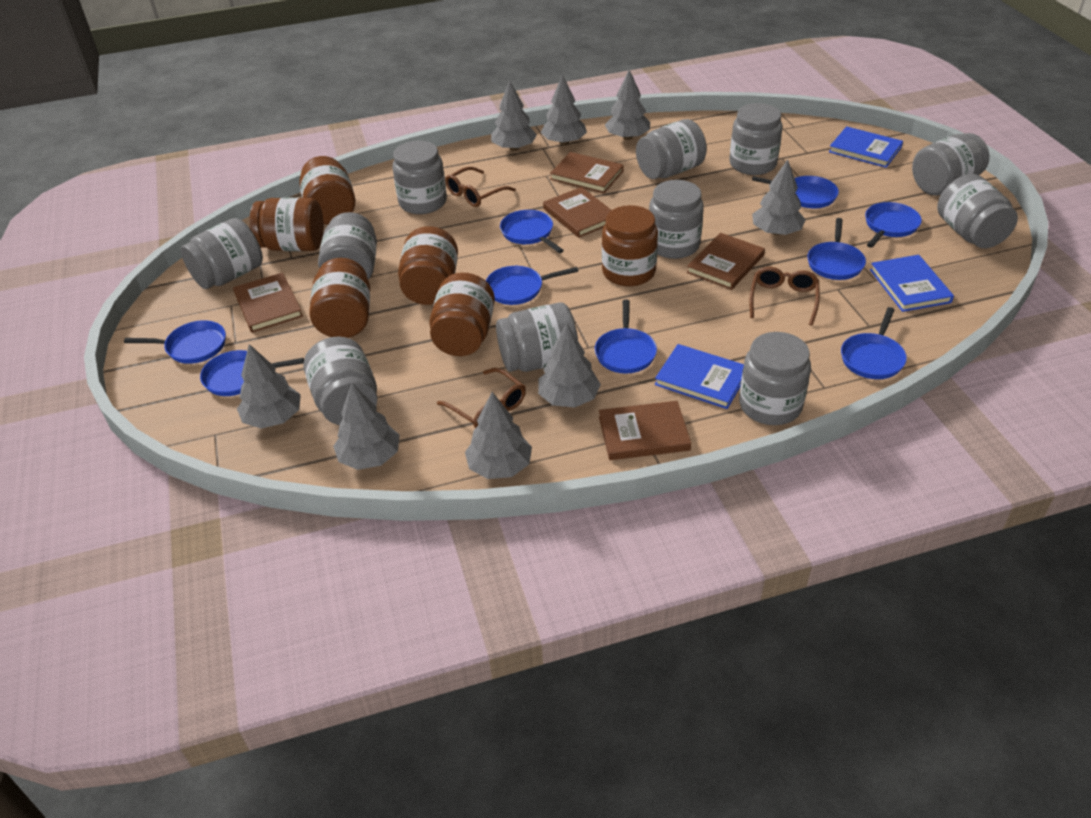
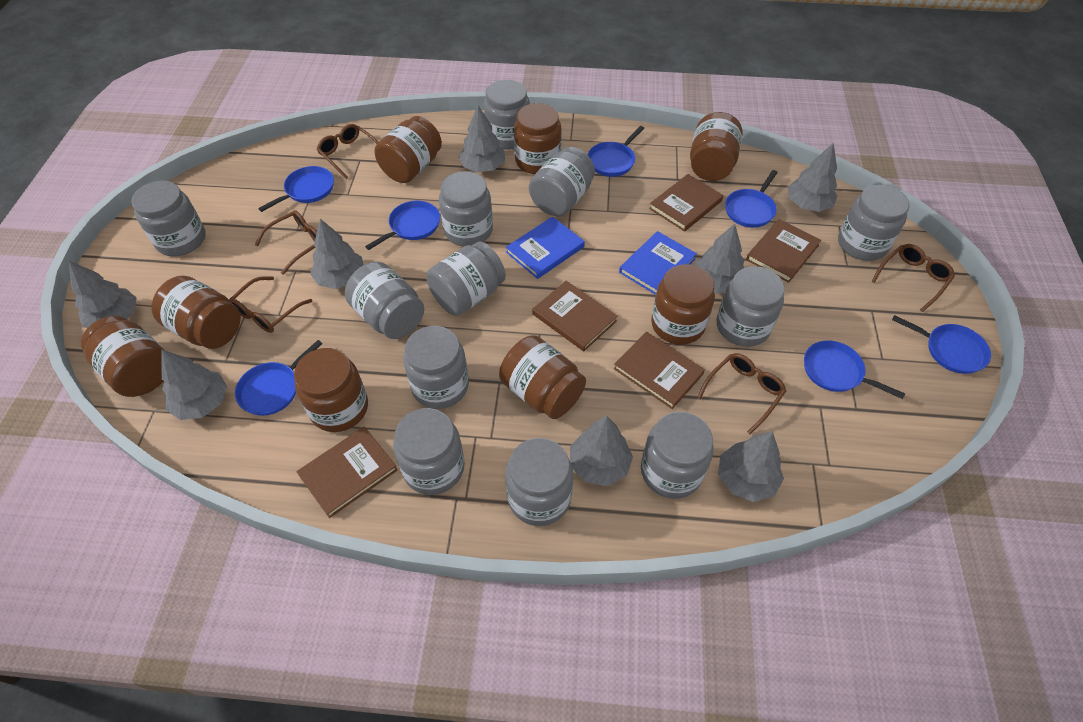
blue book: 3 -> 2
blue pan: 9 -> 7
brown glasses: 3 -> 5
brown jar: 6 -> 8
grey jar: 11 -> 12

